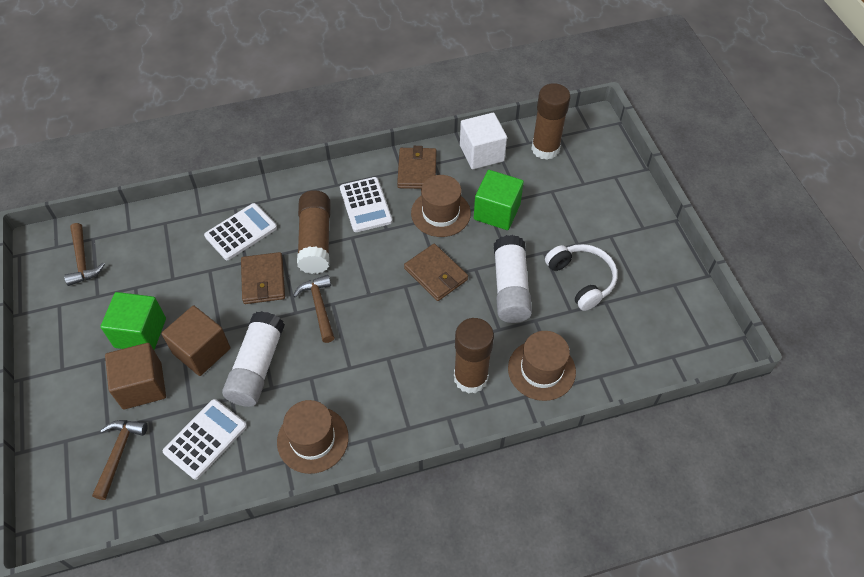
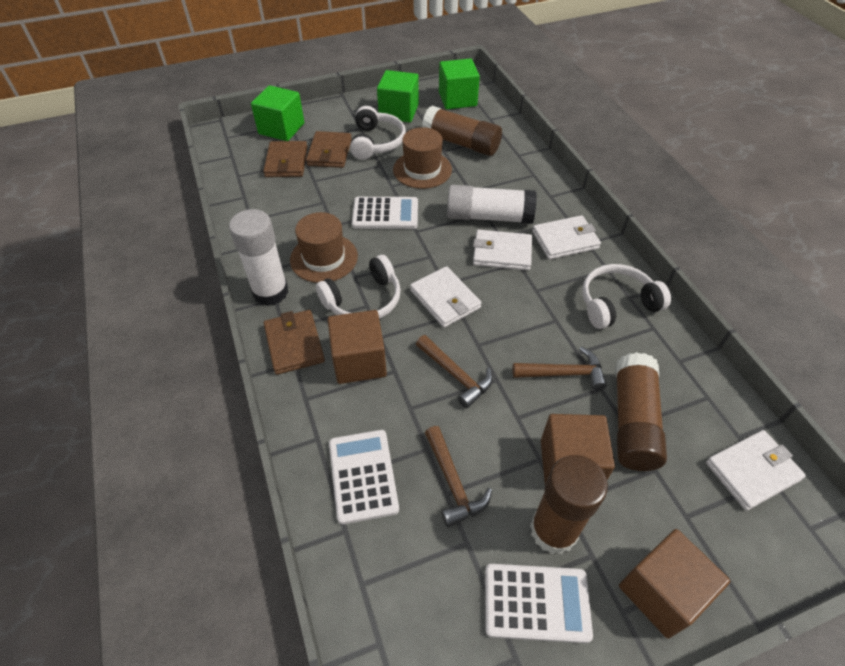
brown cube: 2 -> 3
brown hat: 3 -> 2
green cube: 2 -> 3
white cube: 1 -> 0
white headphones: 1 -> 3
white wallet: 0 -> 4

